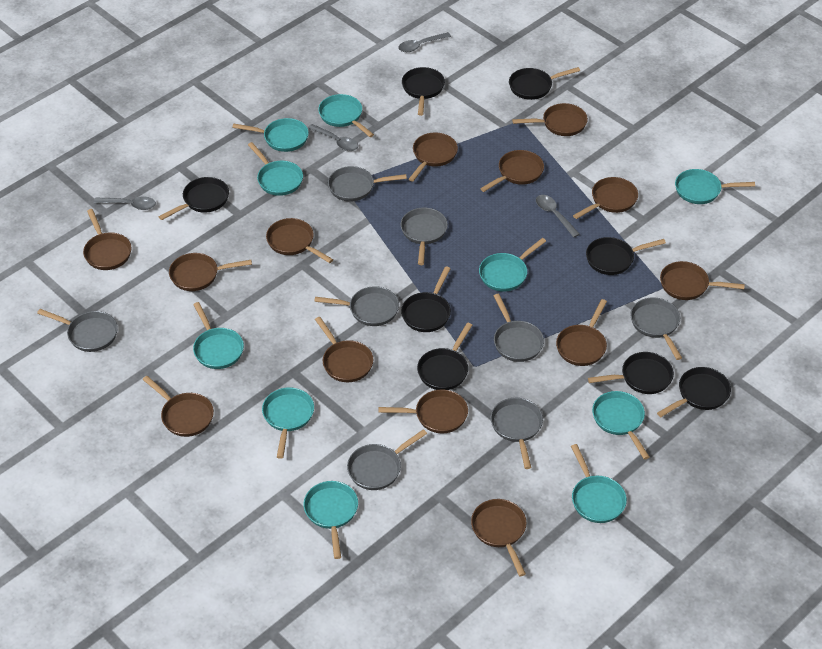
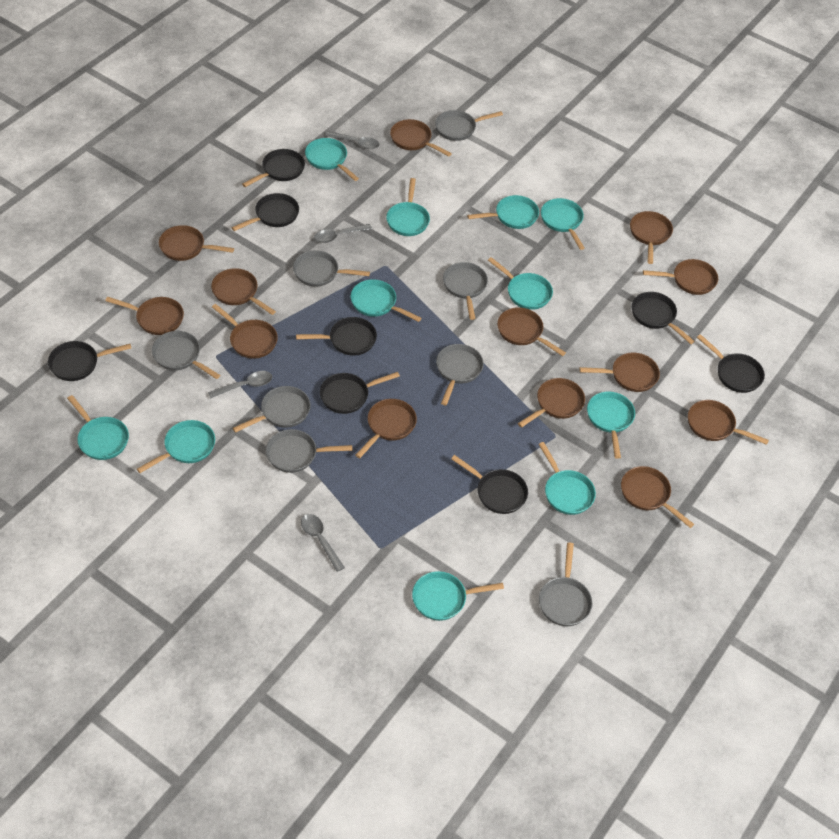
turquoise pan: 10 -> 11

